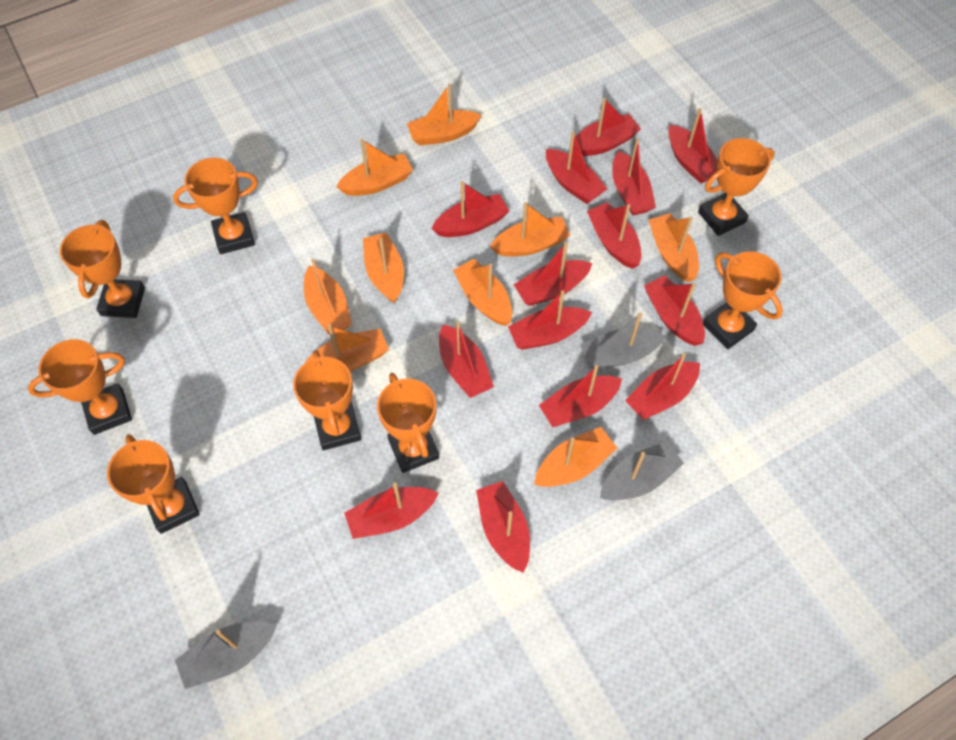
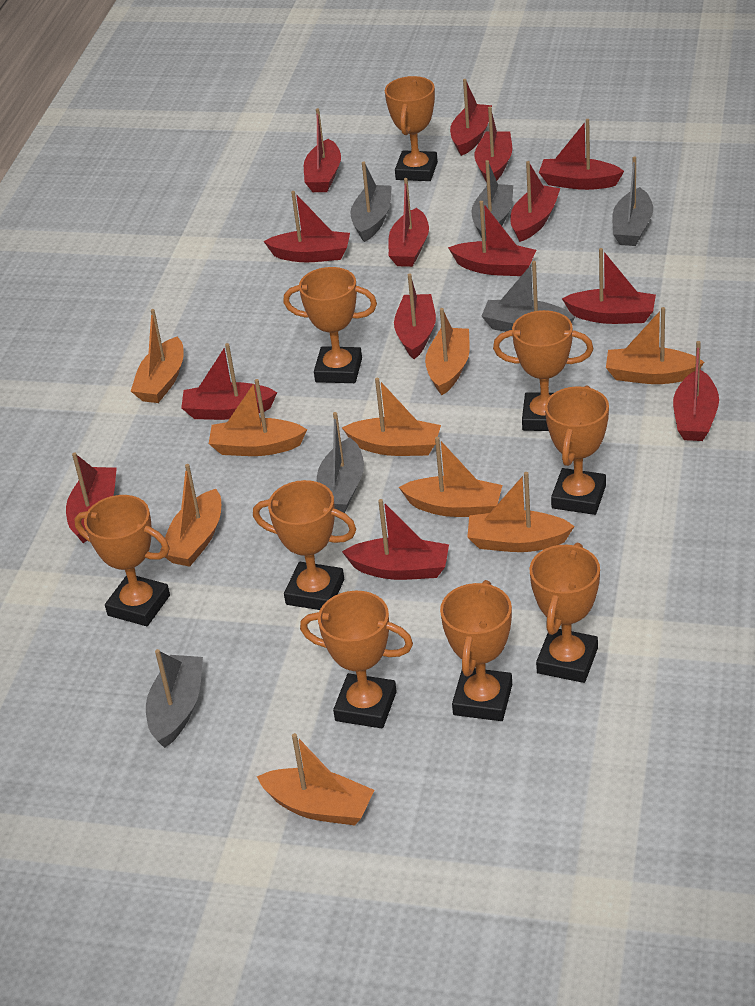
grey boat: 3 -> 6
orange trophy: 8 -> 9

